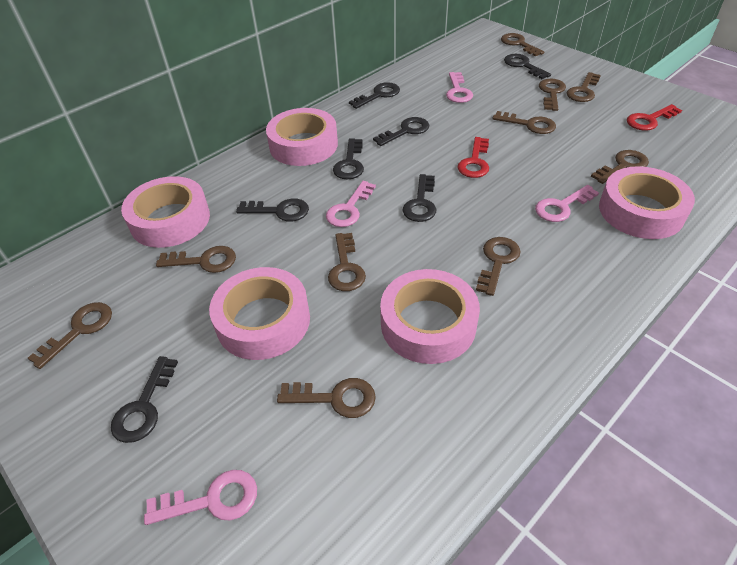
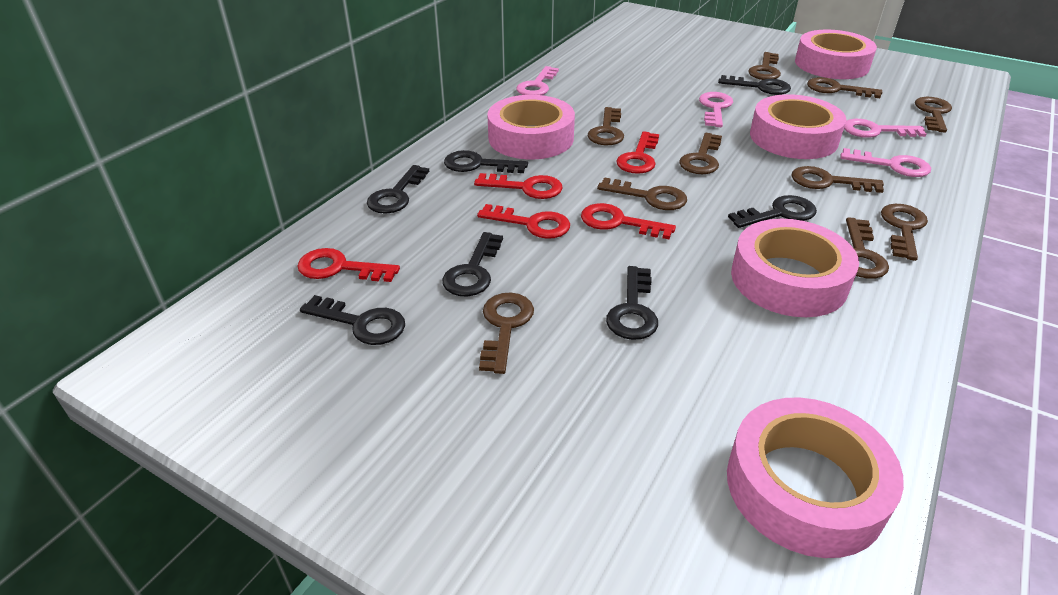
red key: 2 -> 5

